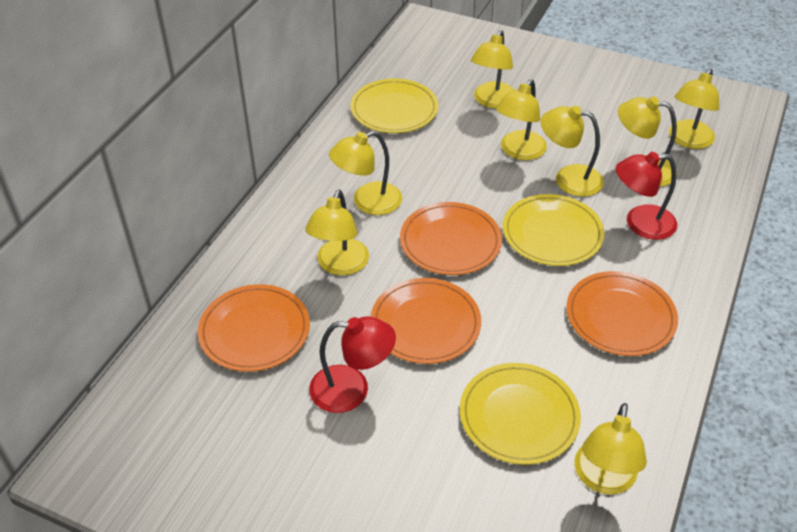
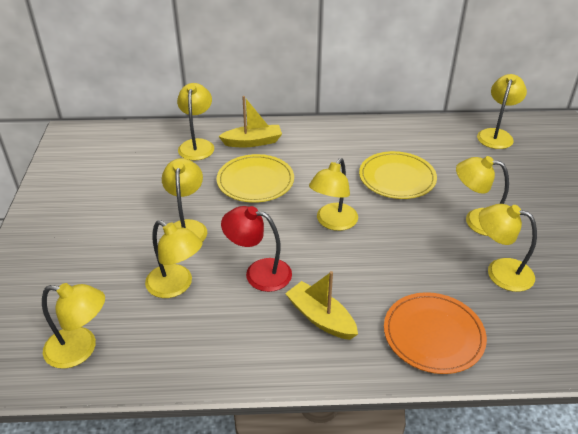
orange plate: 4 -> 1
red lamp: 2 -> 1
yellow boat: 0 -> 2
yellow plate: 3 -> 2

